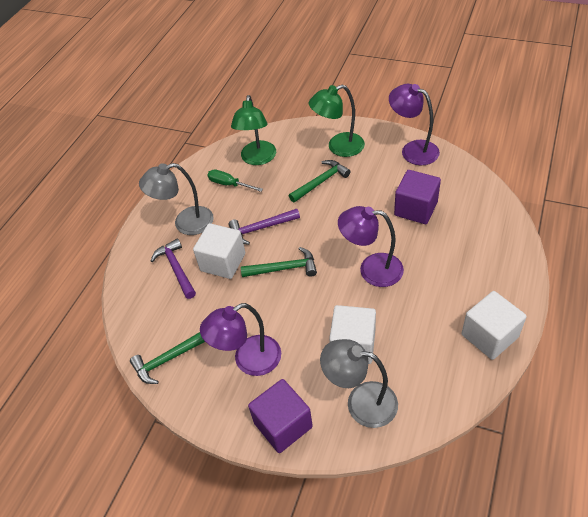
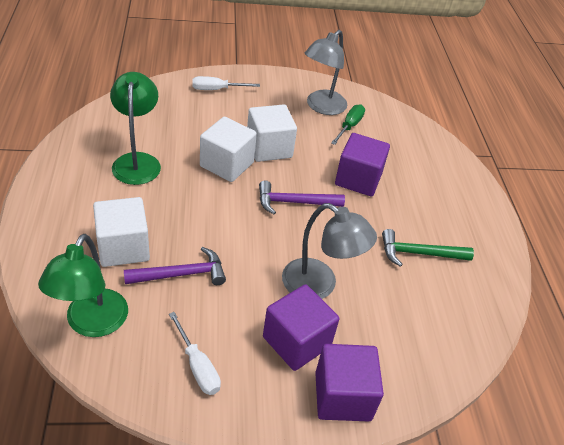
green hammer: 3 -> 1
purple cube: 2 -> 3
purple lamp: 3 -> 0
white screwdriver: 0 -> 2

